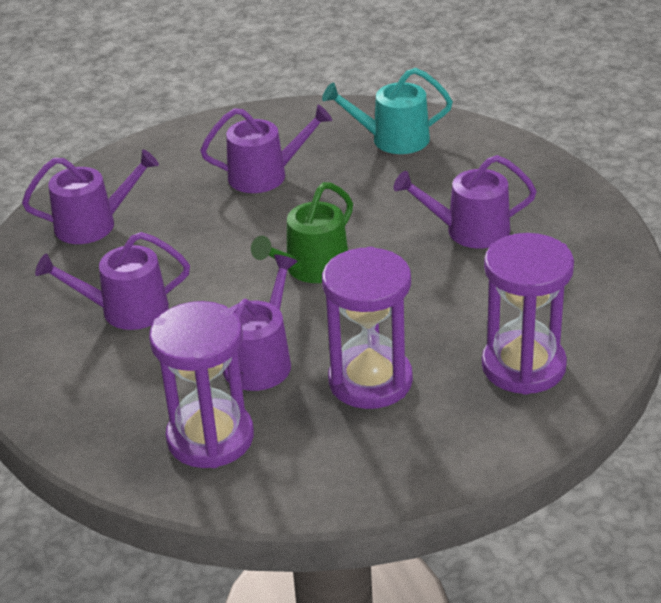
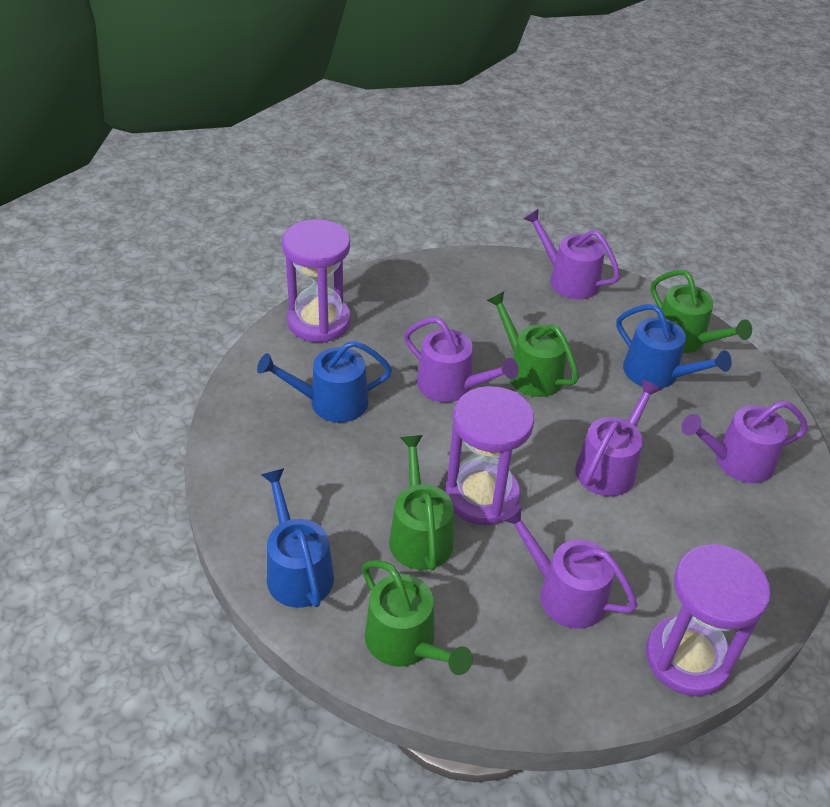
blue watering can: 0 -> 3
green watering can: 1 -> 4
turquoise watering can: 1 -> 0

